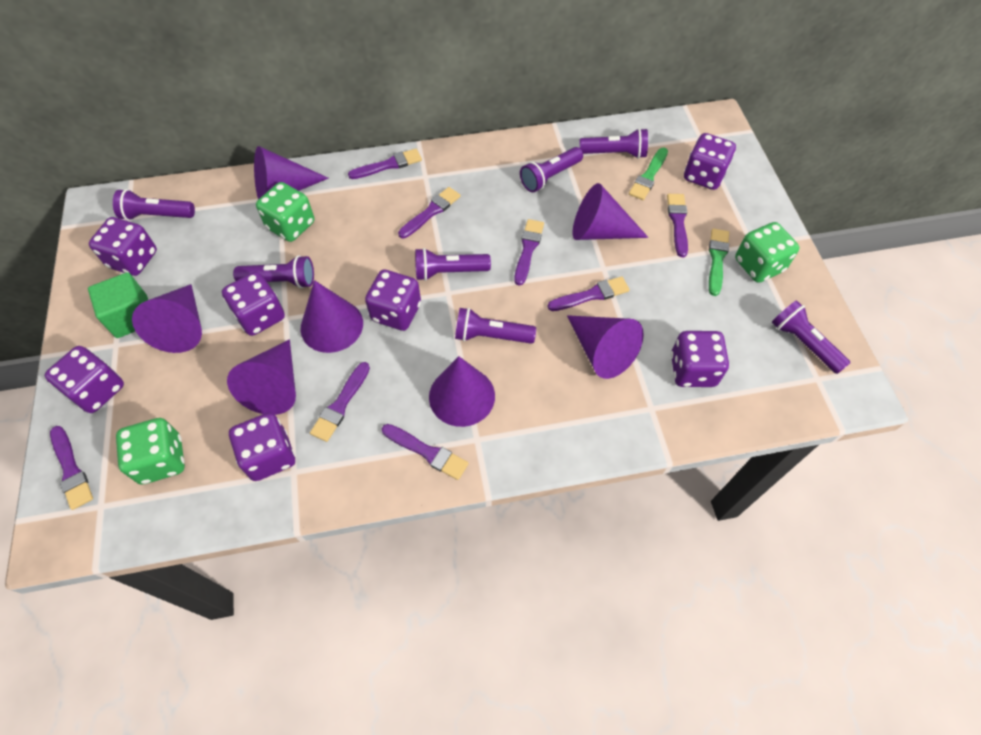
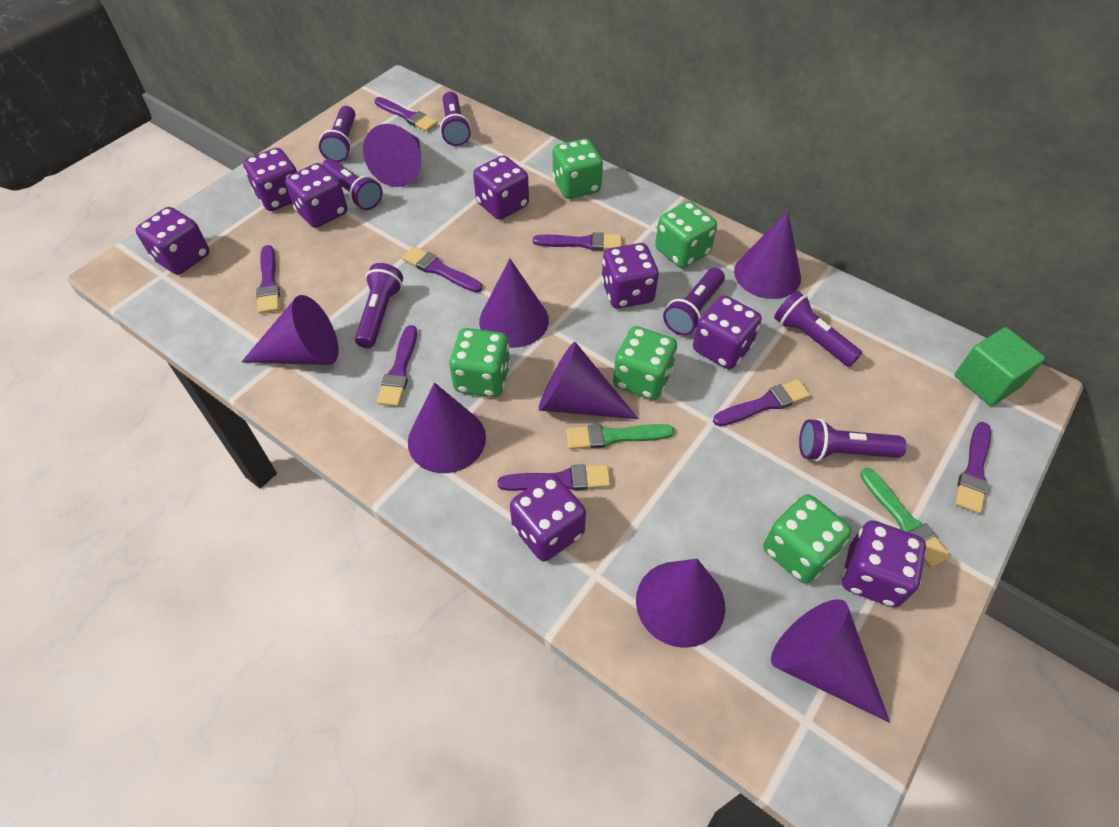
green dice: 3 -> 5
purple cone: 7 -> 8
purple dice: 7 -> 8

